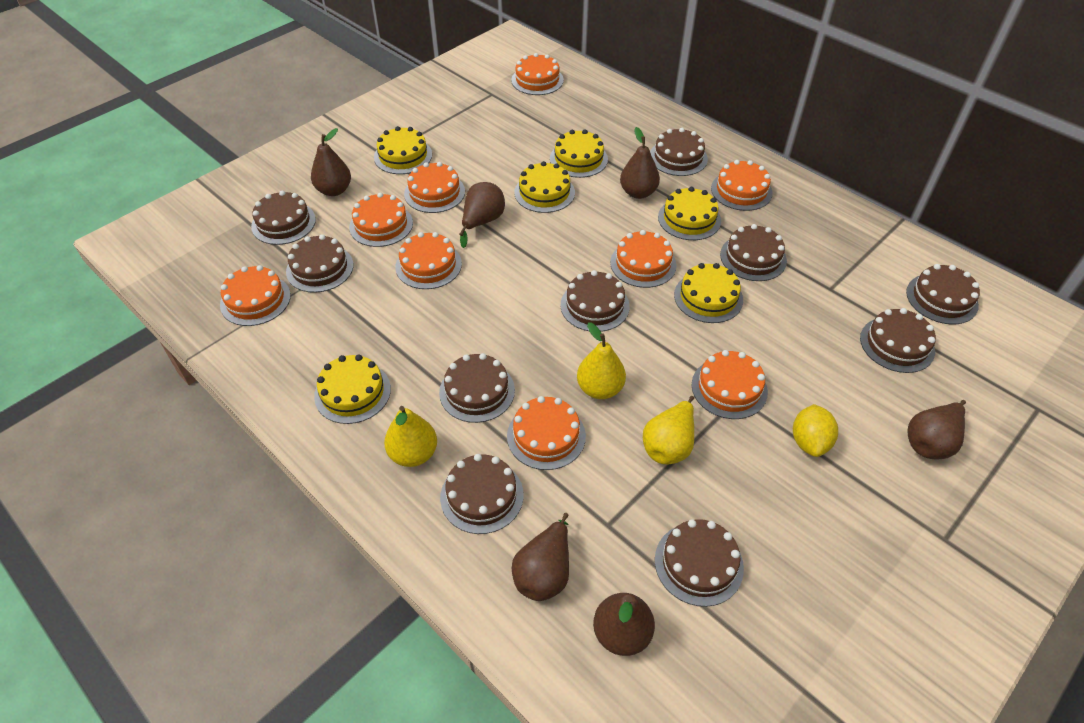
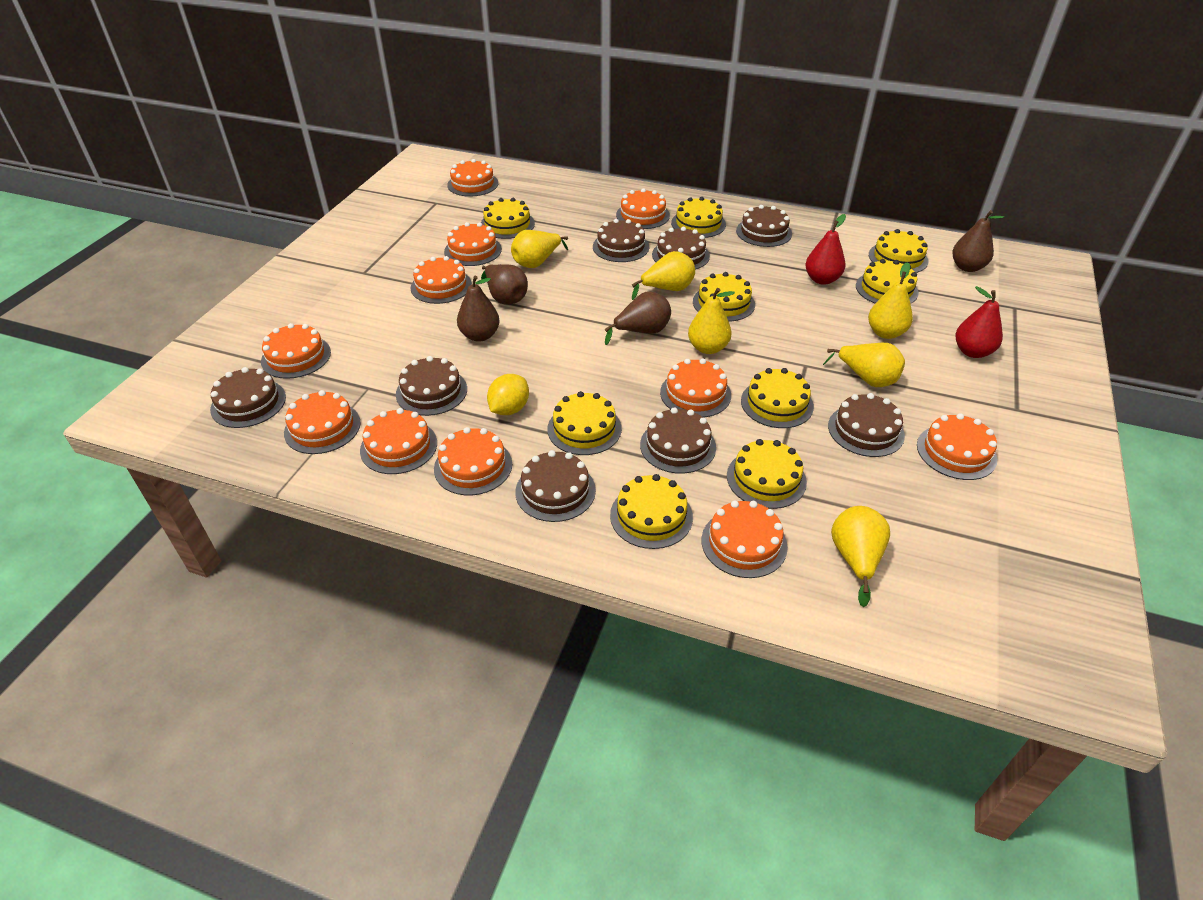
brown cake: 10 -> 8
brown pear: 6 -> 4
orange cake: 9 -> 11
red pear: 0 -> 2
yellow cake: 6 -> 9
yellow pear: 3 -> 6

